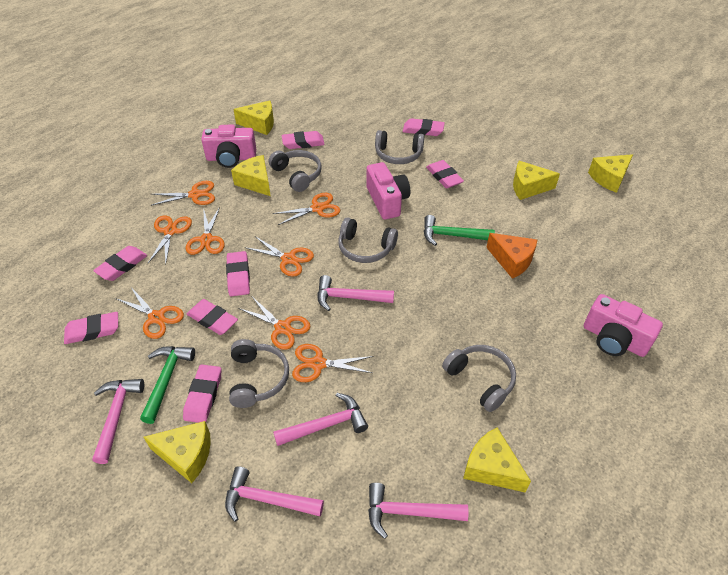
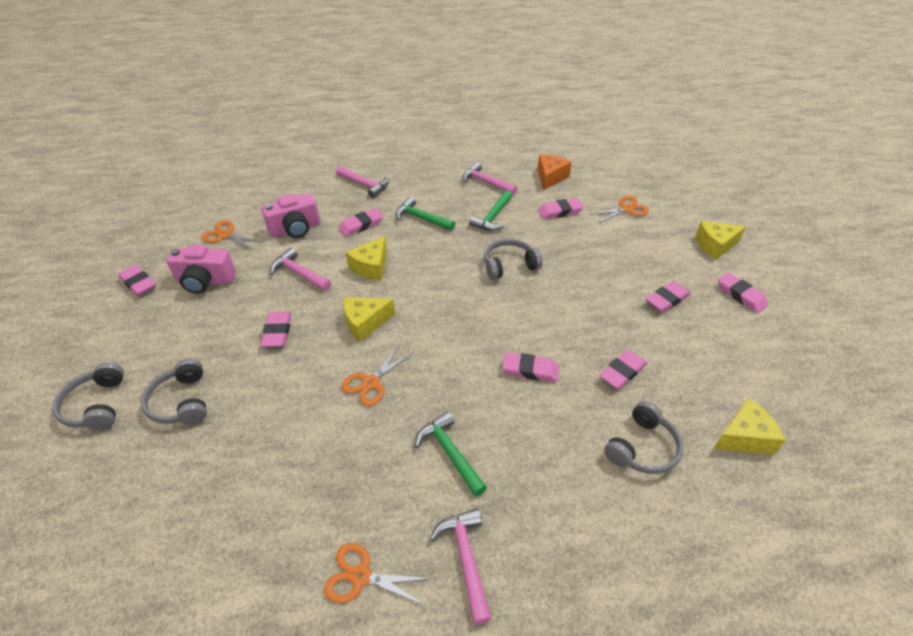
green hammer: 2 -> 3
grey headphones: 5 -> 4
orange scissors: 8 -> 4
pink camera: 3 -> 2
pink hammer: 5 -> 4
yellow cheese: 6 -> 4

